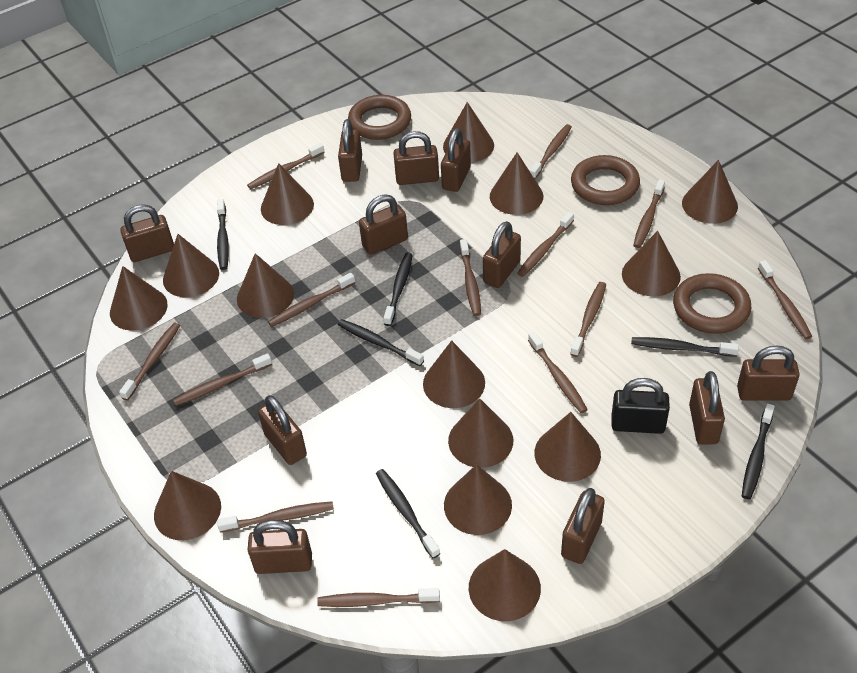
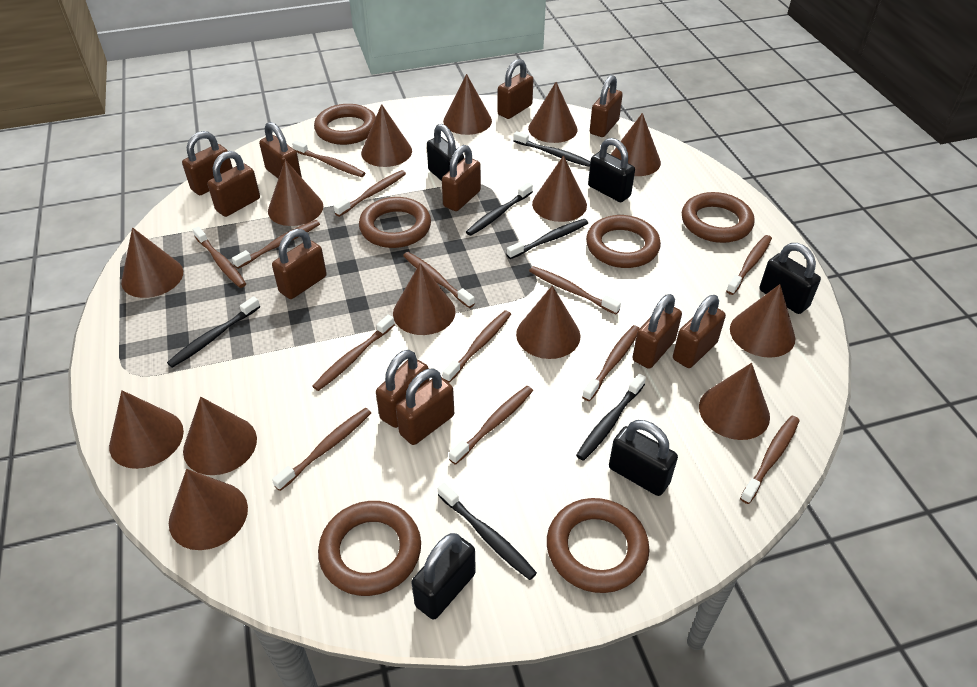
black padlock: 1 -> 5
brown ring: 3 -> 6

